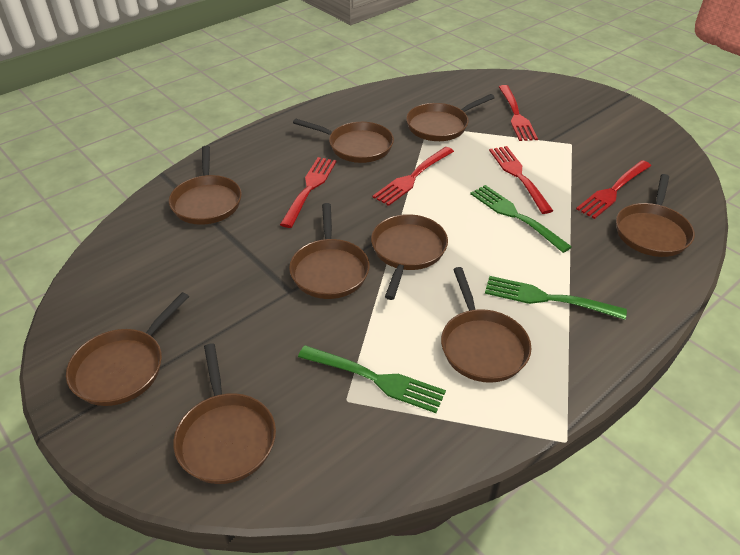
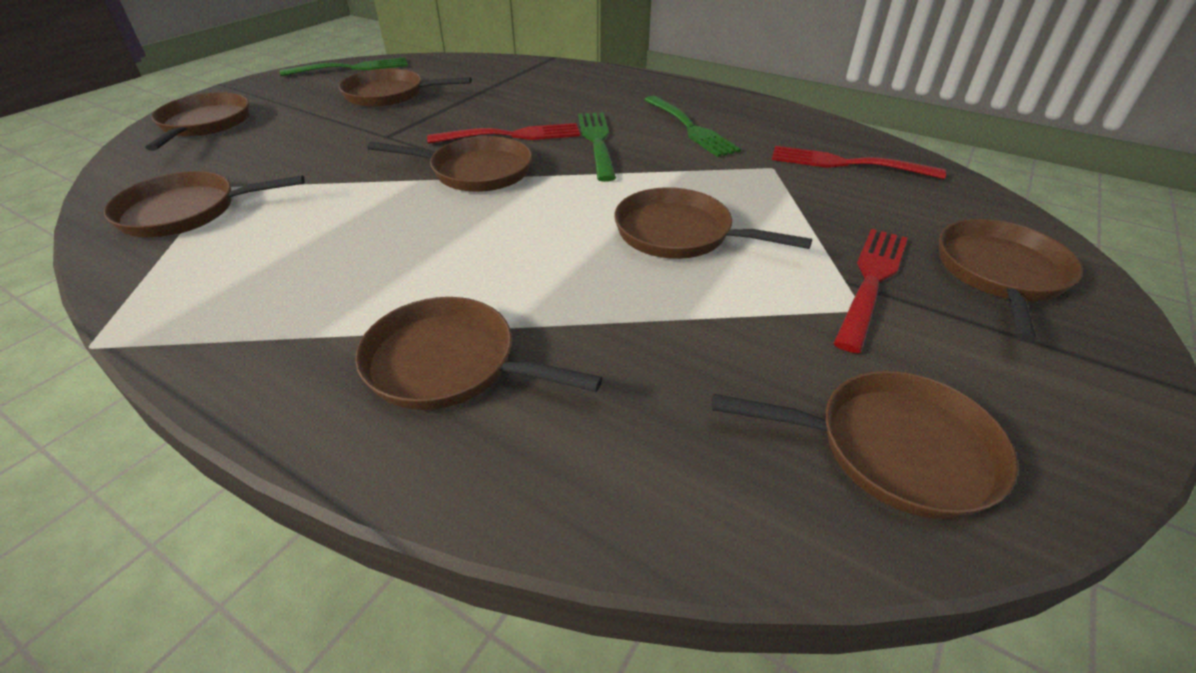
brown pan: 9 -> 8
red fork: 5 -> 3

